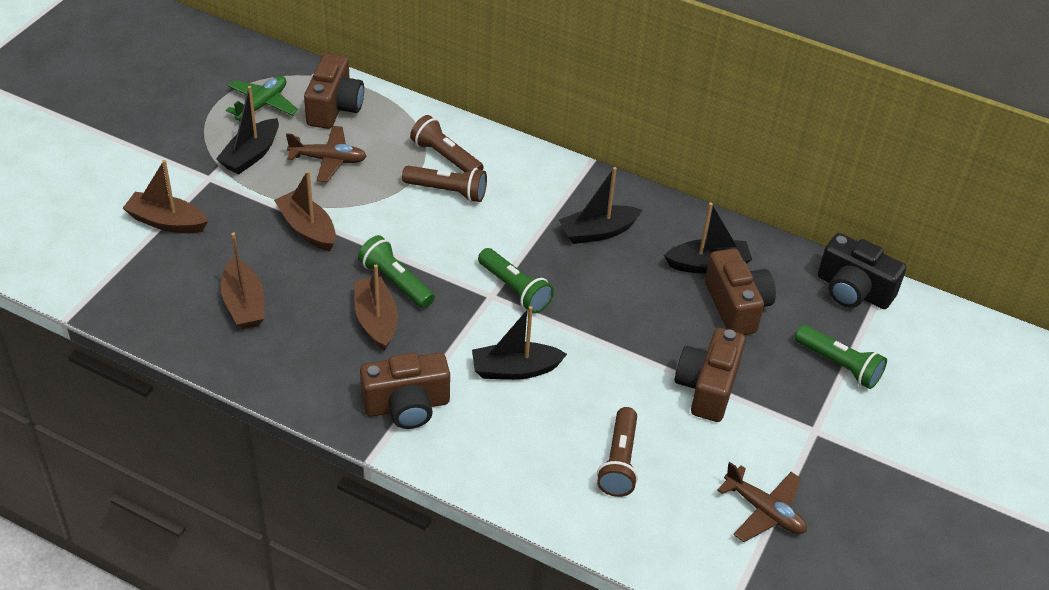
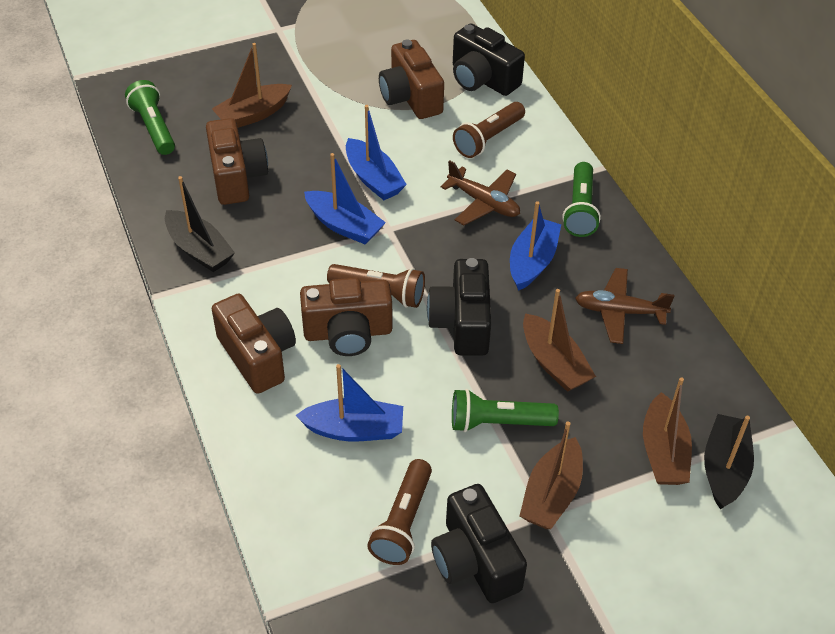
black boat: 4 -> 2
black camera: 1 -> 3
blue boat: 0 -> 4
green plane: 1 -> 0

